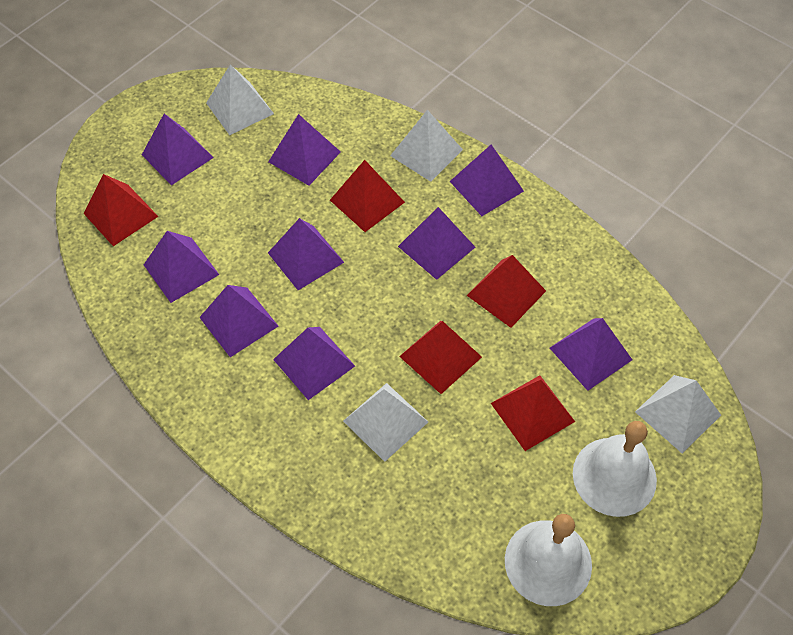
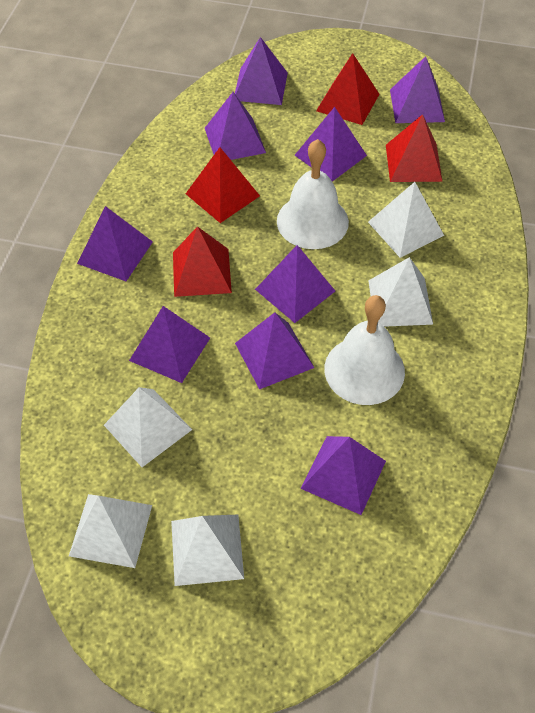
red pyramid: 5 -> 4
white pyramid: 4 -> 5

